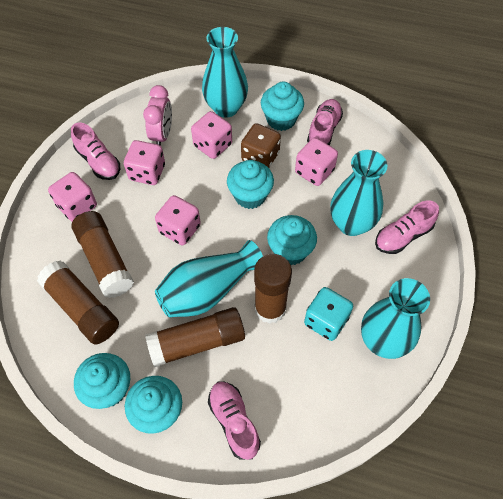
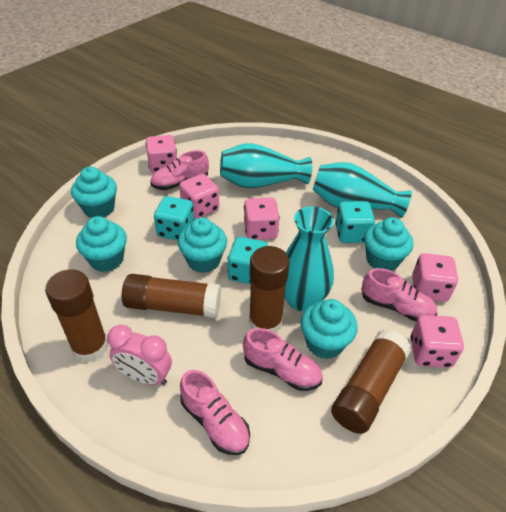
brown dice: 1 -> 0
turquoise dice: 1 -> 3
turquoise vase: 4 -> 3

